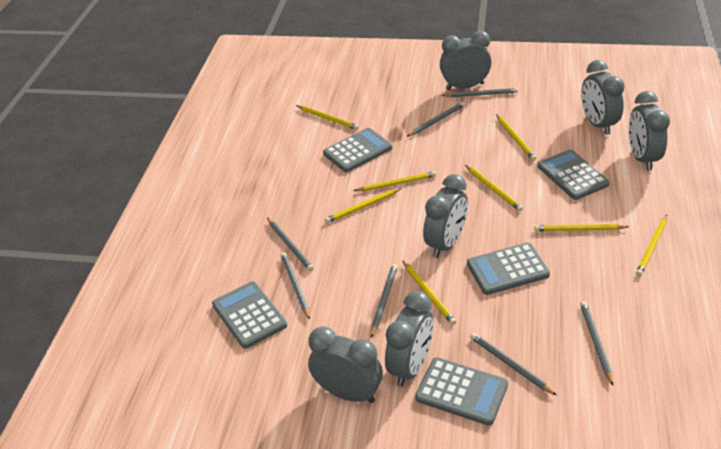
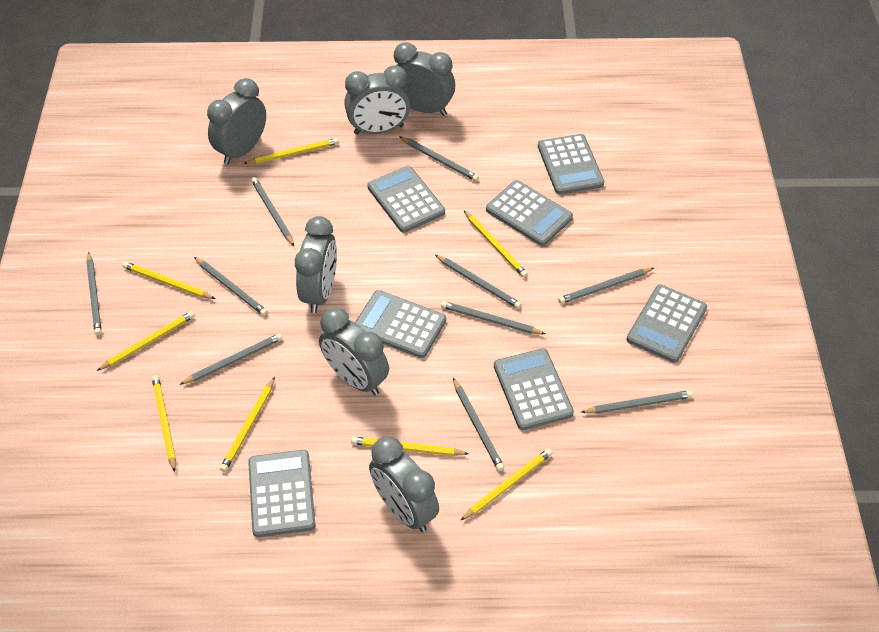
grey calculator: 5 -> 7
grey pencil: 7 -> 10

